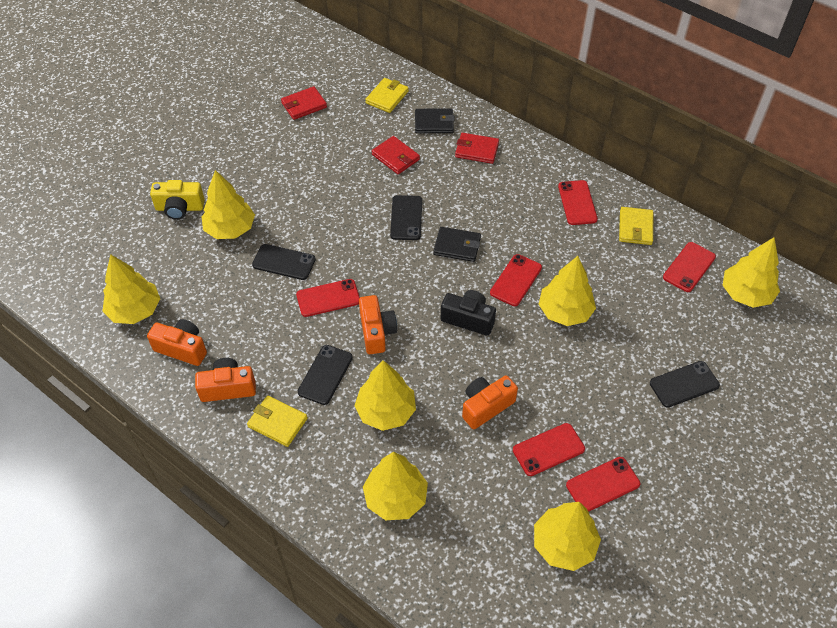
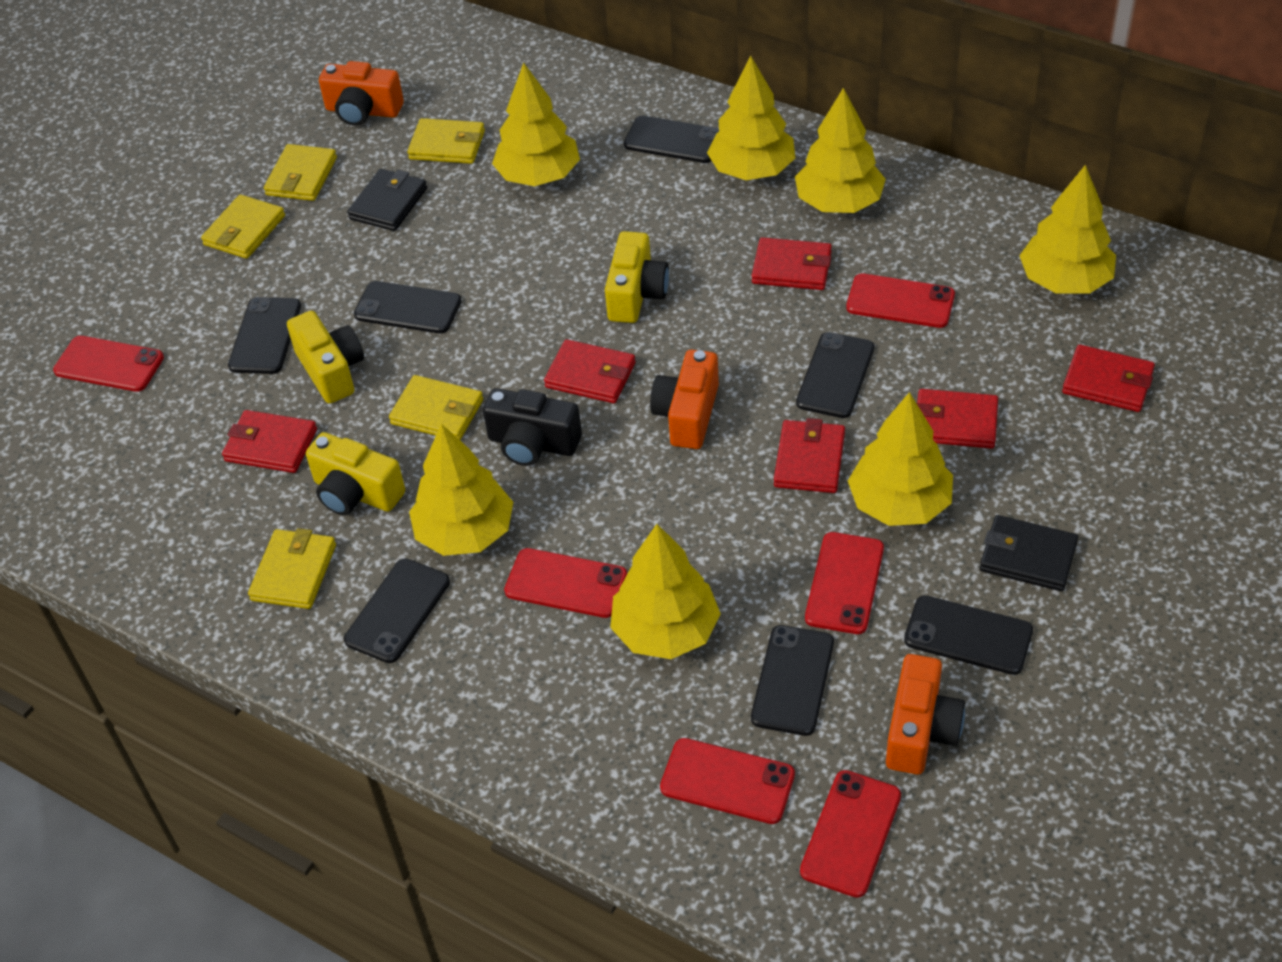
black phone: 4 -> 7
orange camera: 4 -> 3
red wallet: 3 -> 6
yellow camera: 1 -> 3
yellow wallet: 3 -> 5

